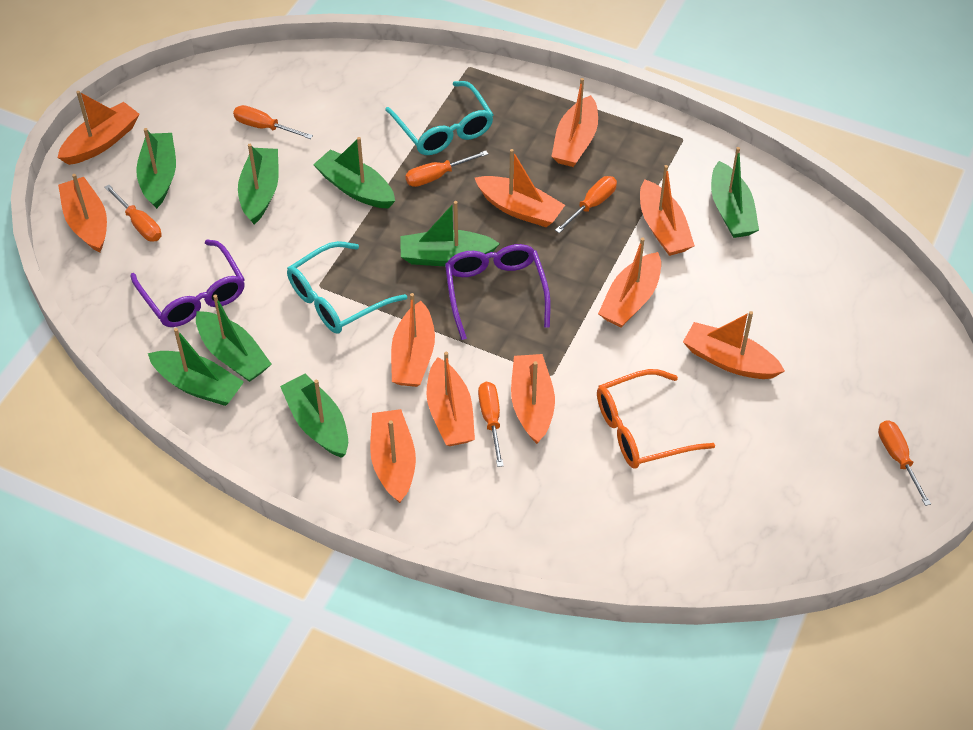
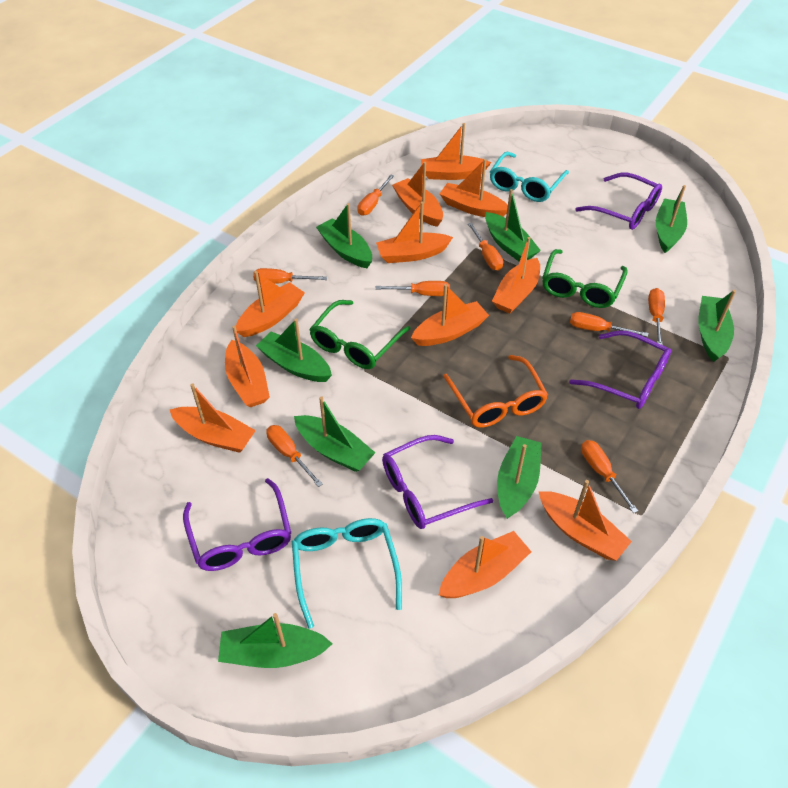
green glasses: 0 -> 2
orange screwdriver: 6 -> 8
purple glasses: 2 -> 4

